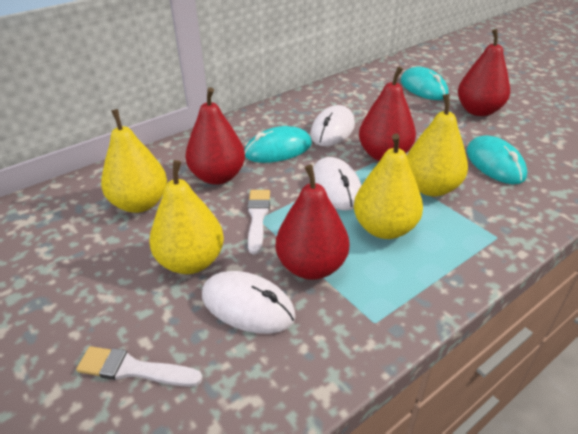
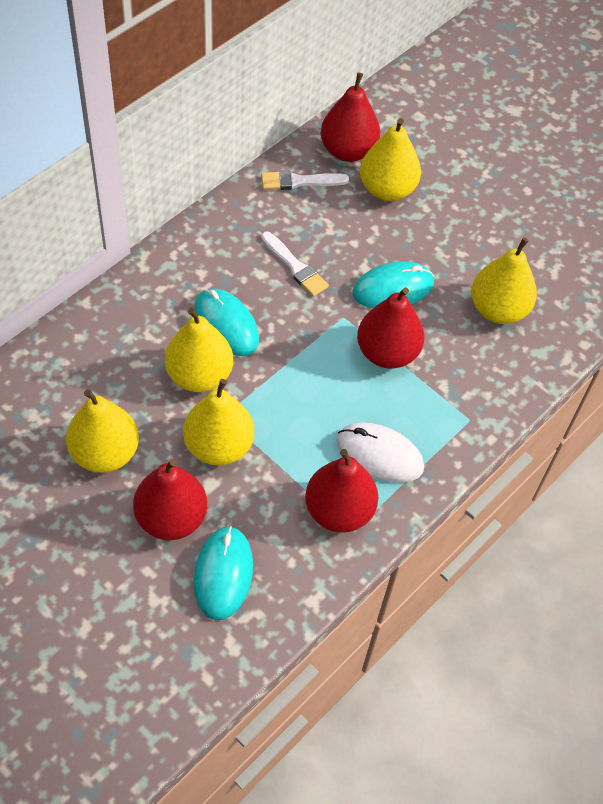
white mouse: 3 -> 1
yellow pear: 4 -> 5

